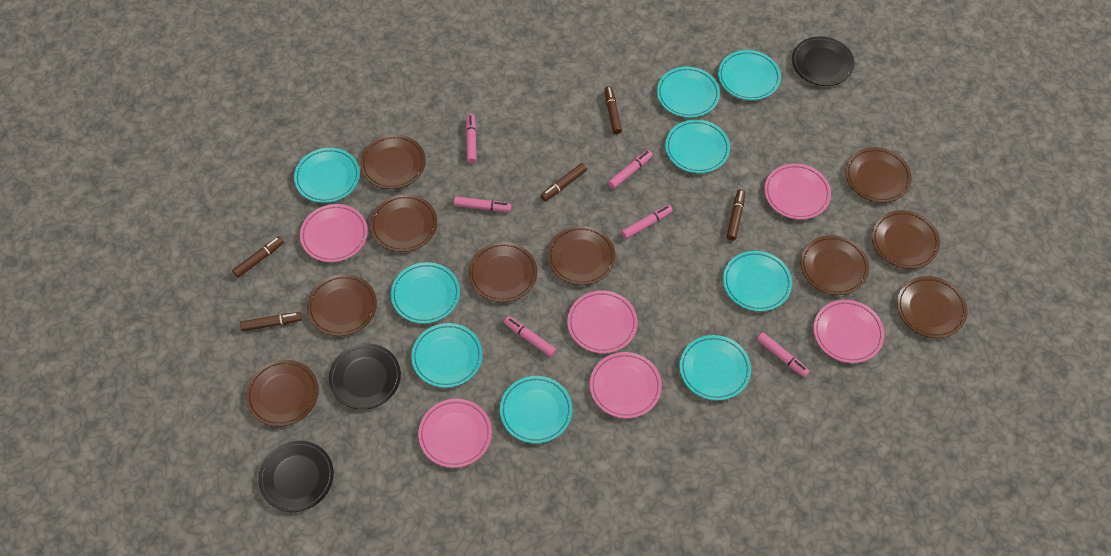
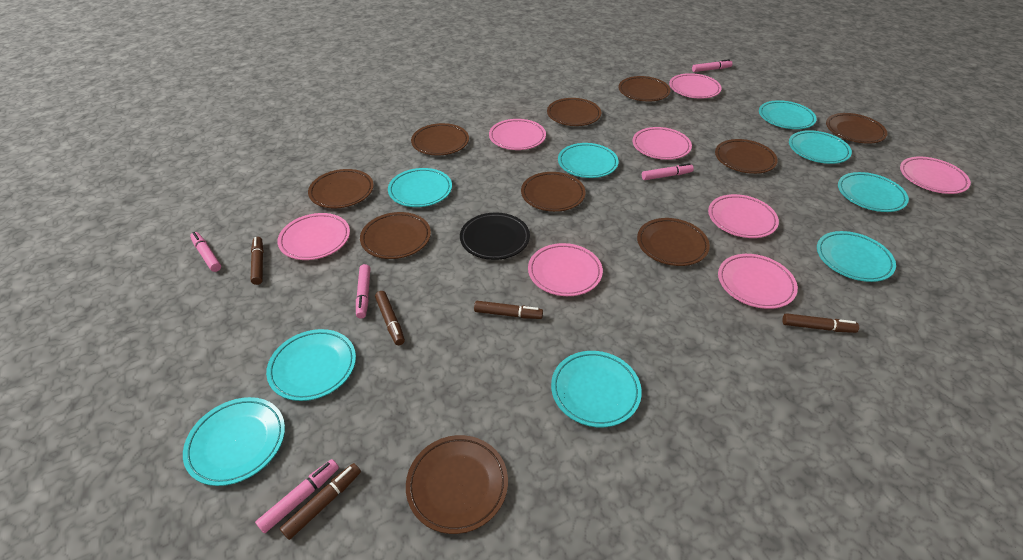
black plate: 3 -> 1
pink marker: 6 -> 5
pink plate: 6 -> 8

